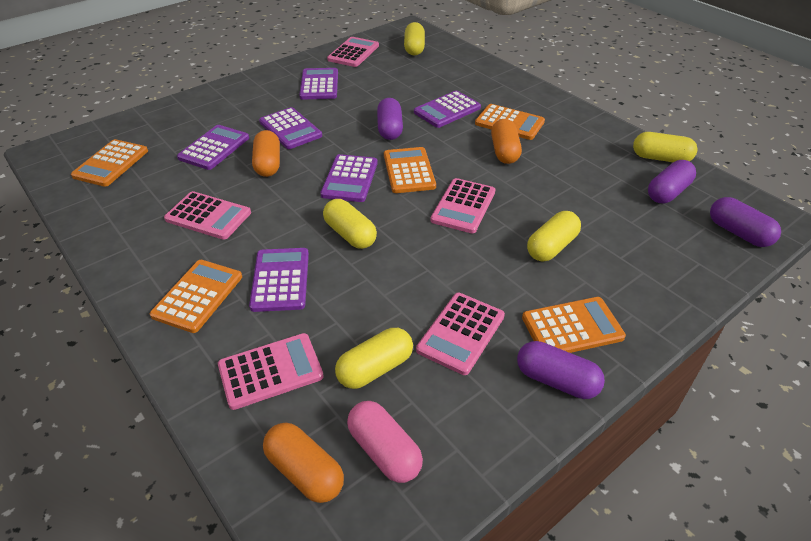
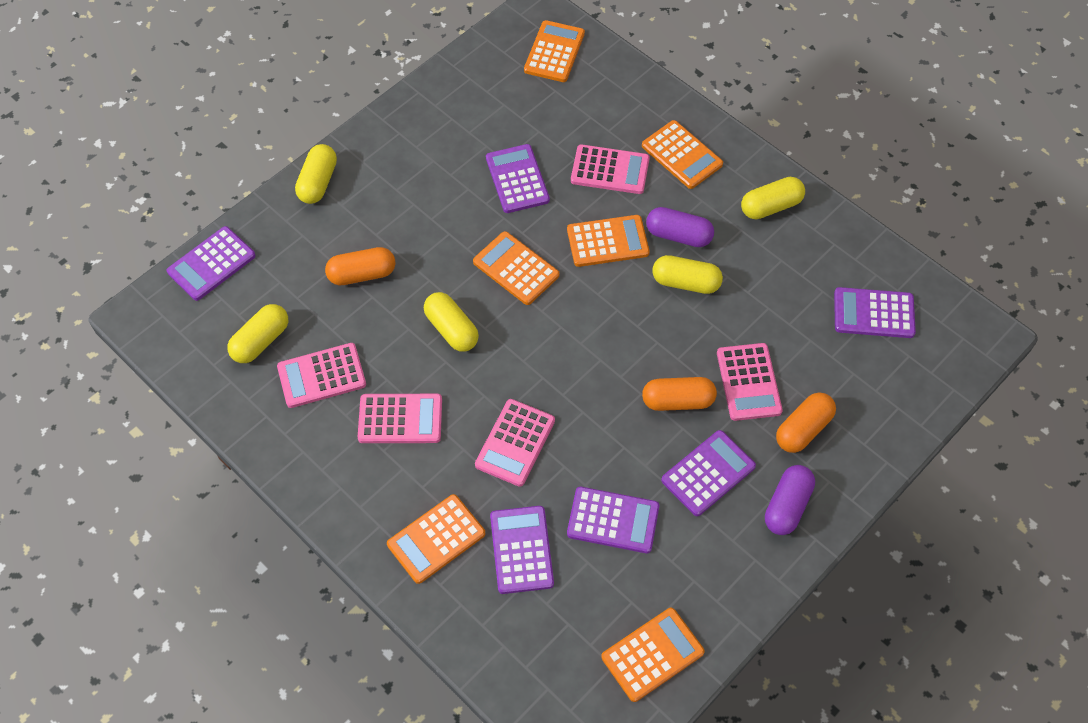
orange calculator: 5 -> 6
pink capsule: 1 -> 0
purple capsule: 4 -> 2

